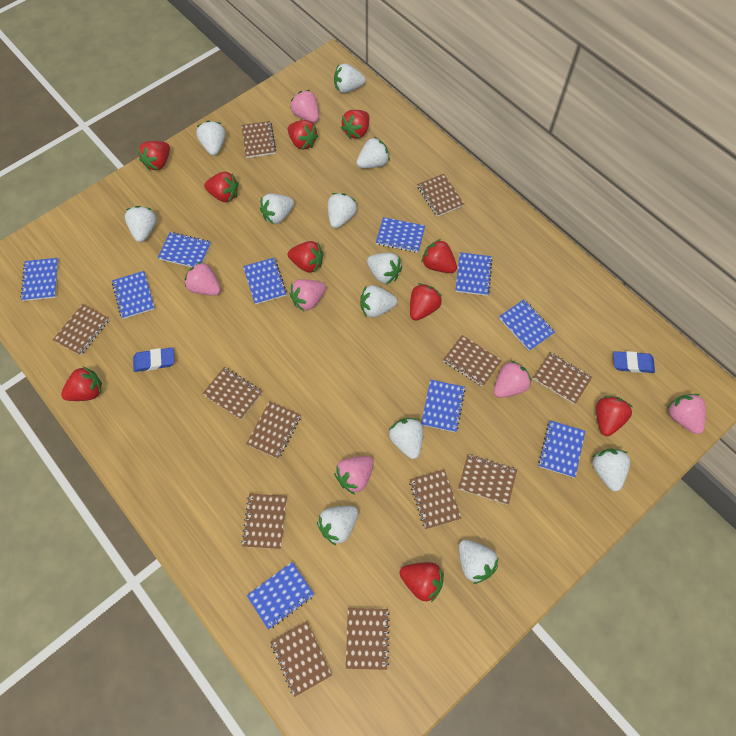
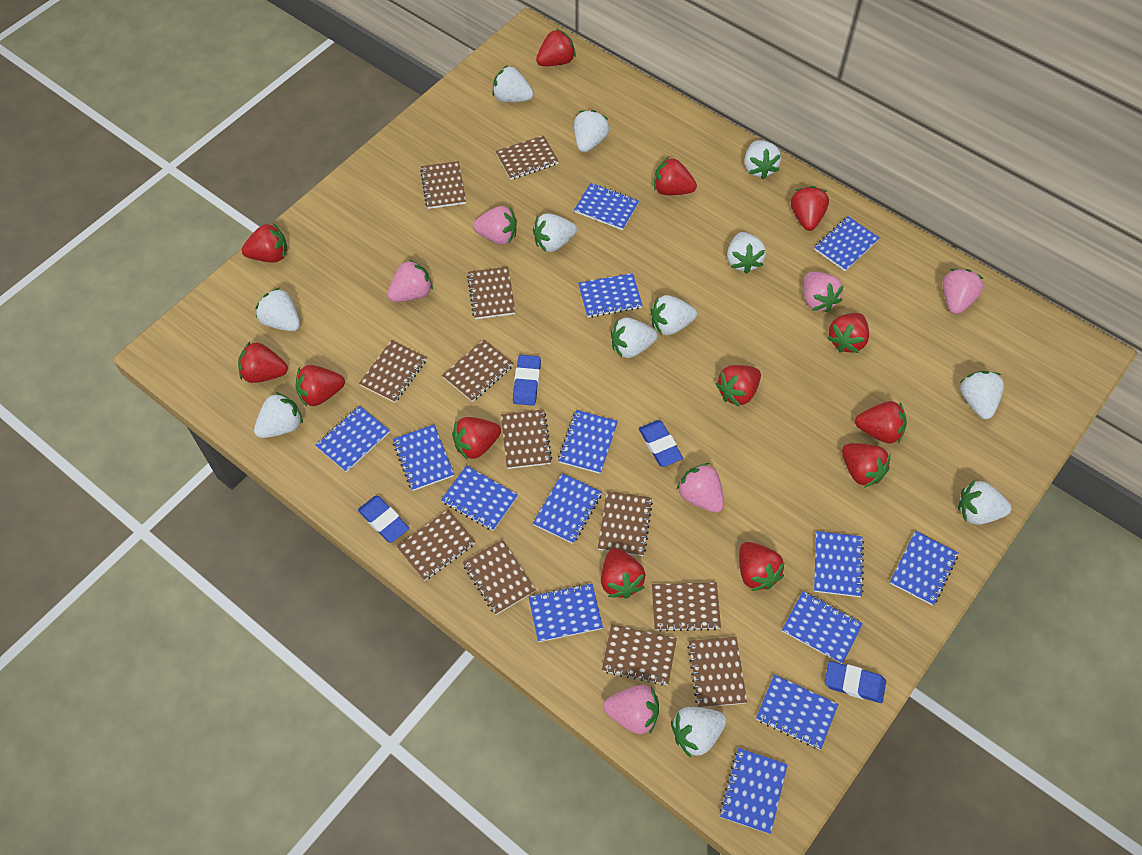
blue eraser: 2 -> 4
blue notebook: 10 -> 14
red strawberry: 10 -> 13

